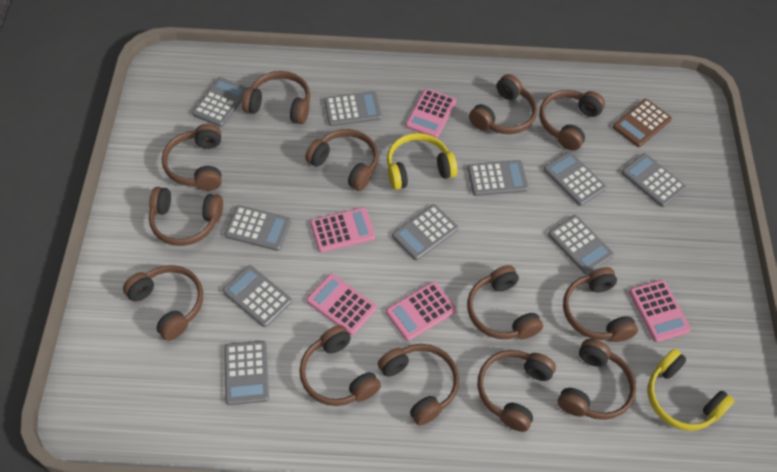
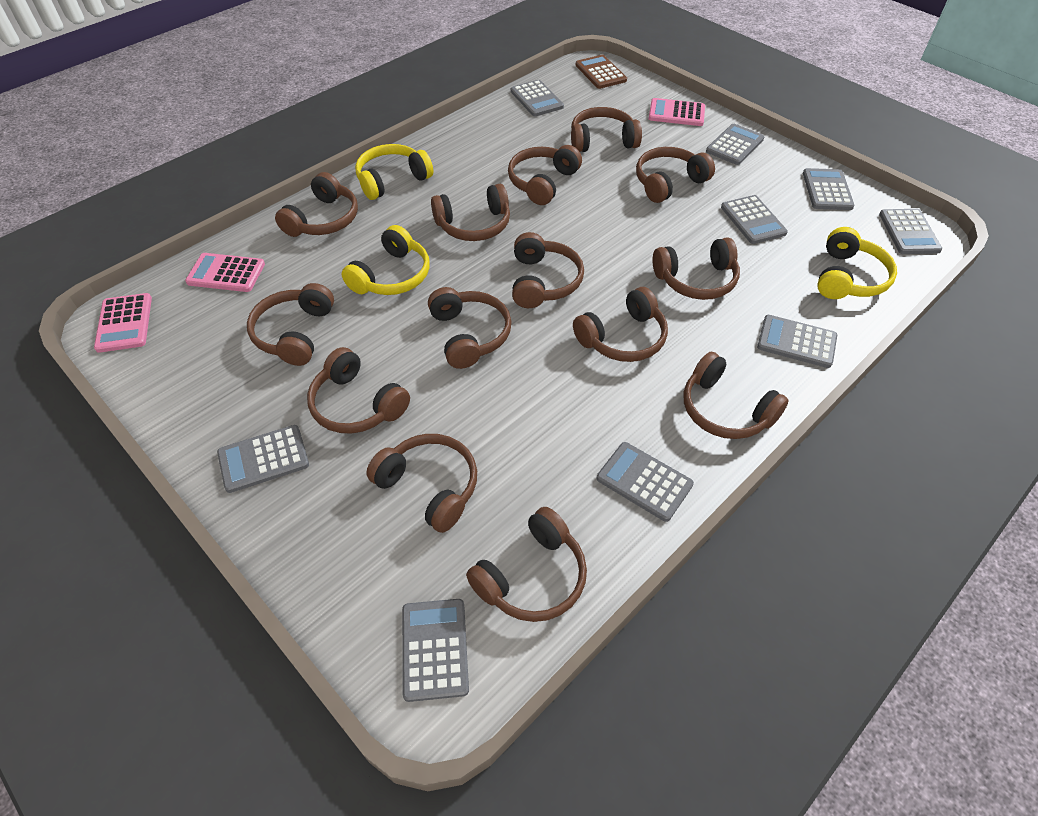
brown headphones: 13 -> 14
grey calculator: 10 -> 9
pink calculator: 5 -> 3
yellow headphones: 2 -> 3

